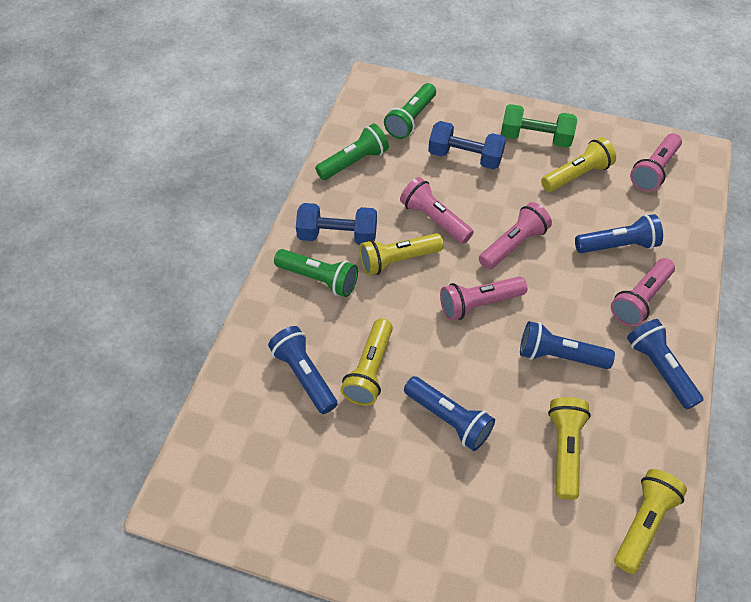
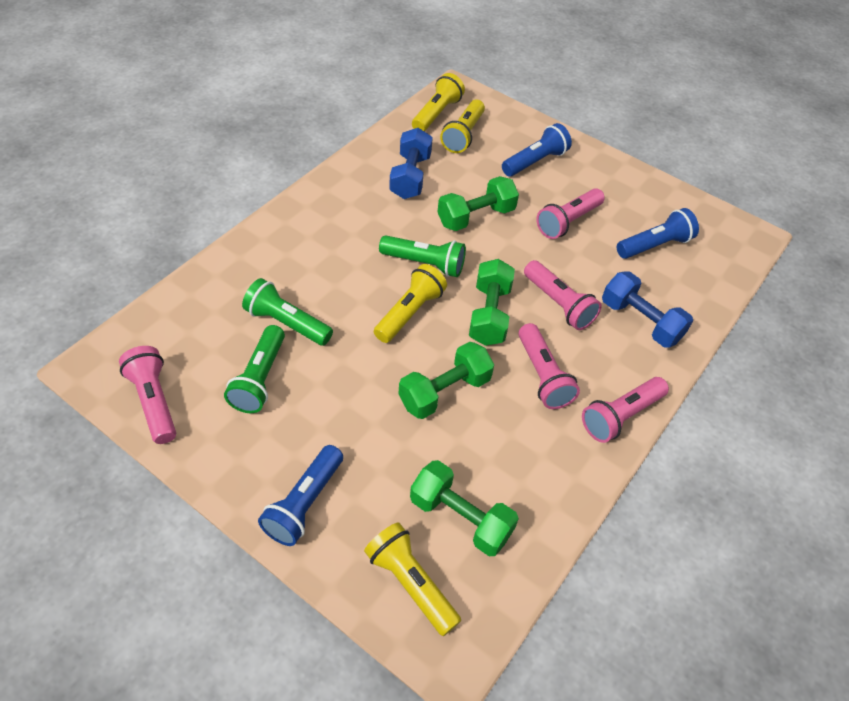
blue flashlight: 5 -> 3
green dumbbell: 1 -> 4
yellow flashlight: 5 -> 4

